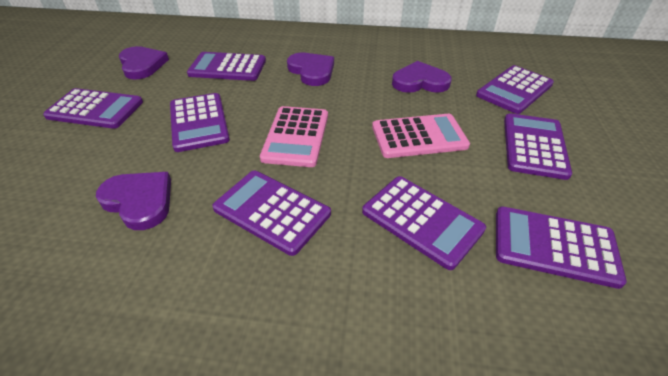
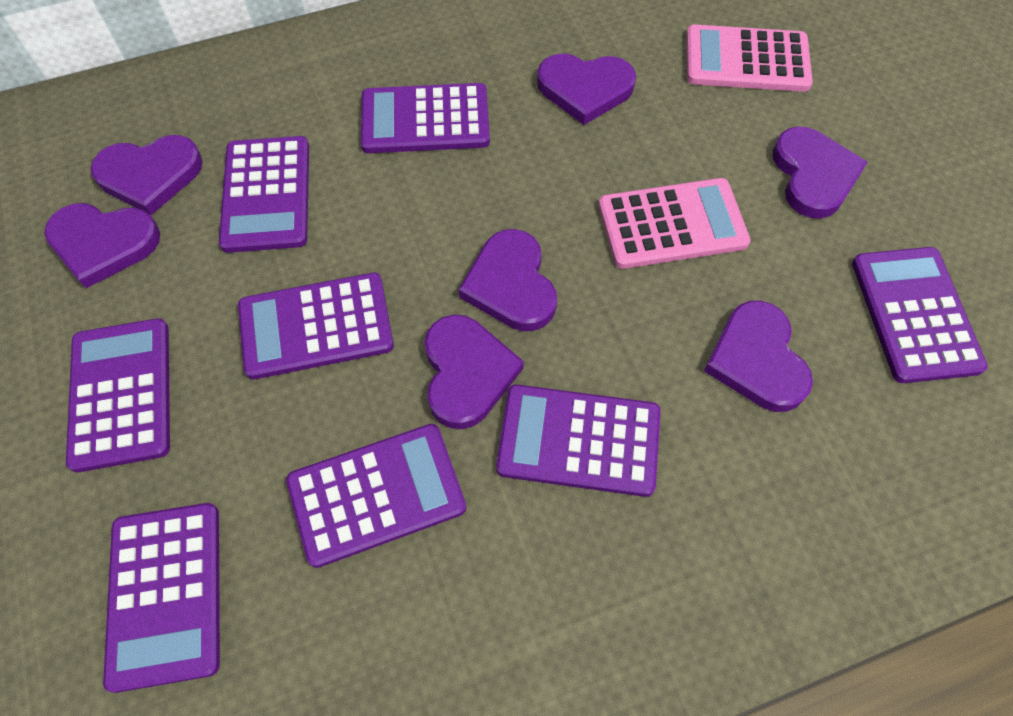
purple heart: 4 -> 7

